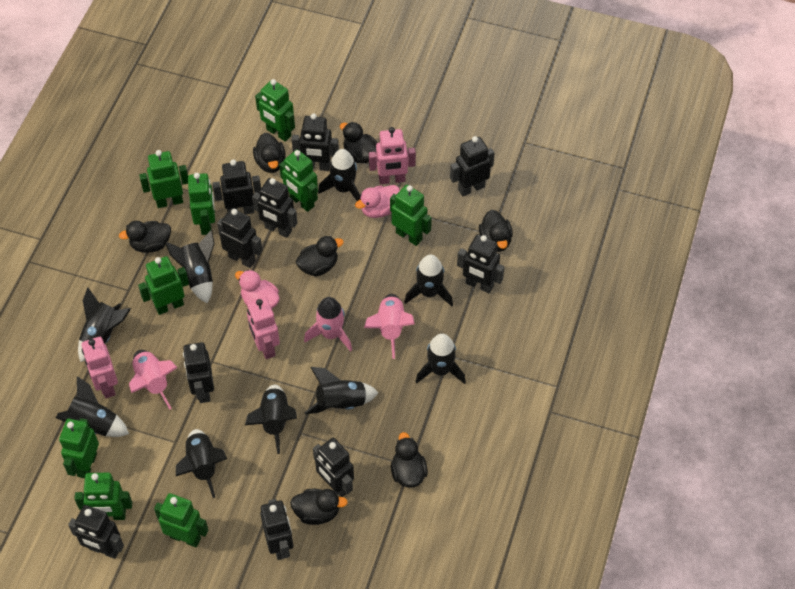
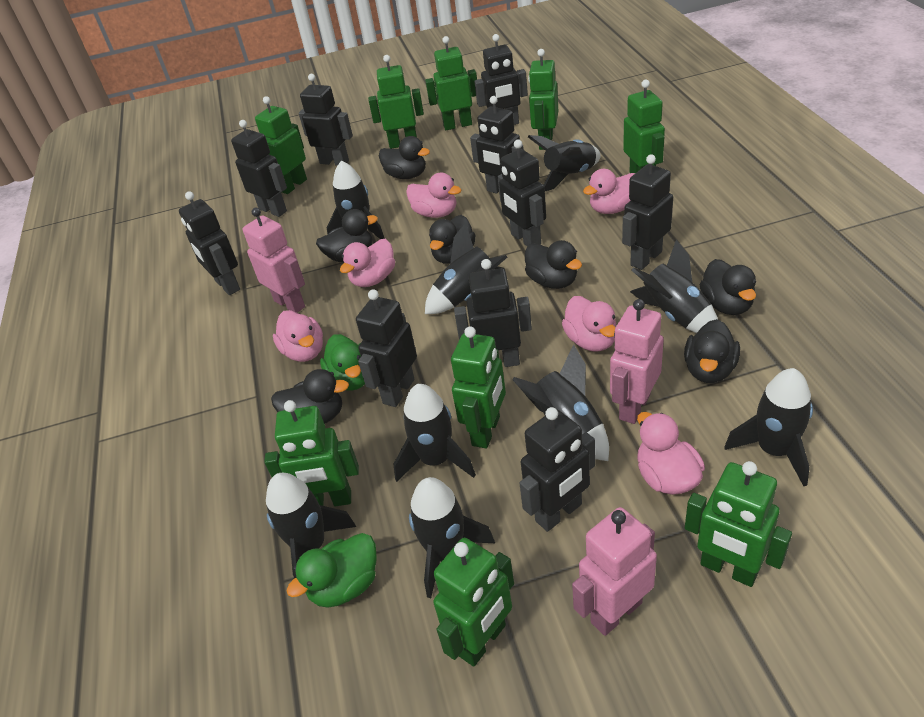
green duck: 0 -> 2
pink duck: 2 -> 6
pink rocket: 3 -> 0

